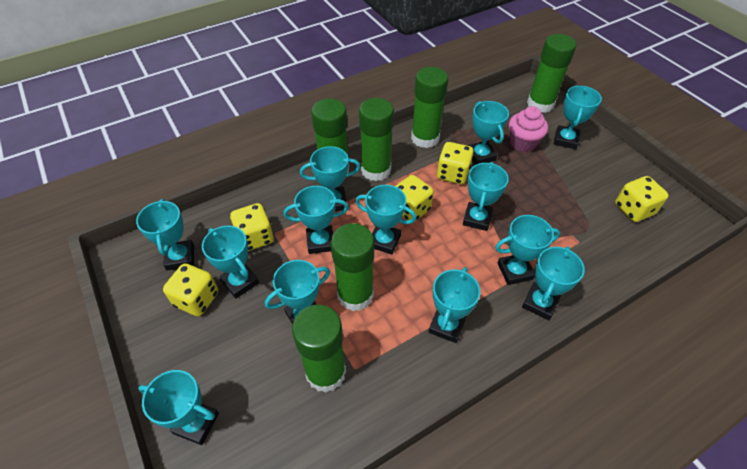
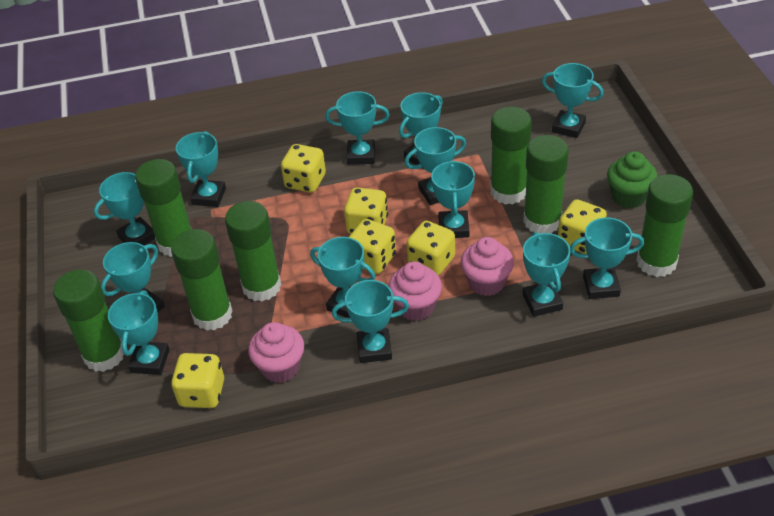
green cupcake: 0 -> 1
green glue stick: 6 -> 7
pink cupcake: 1 -> 3
yellow dice: 5 -> 6

